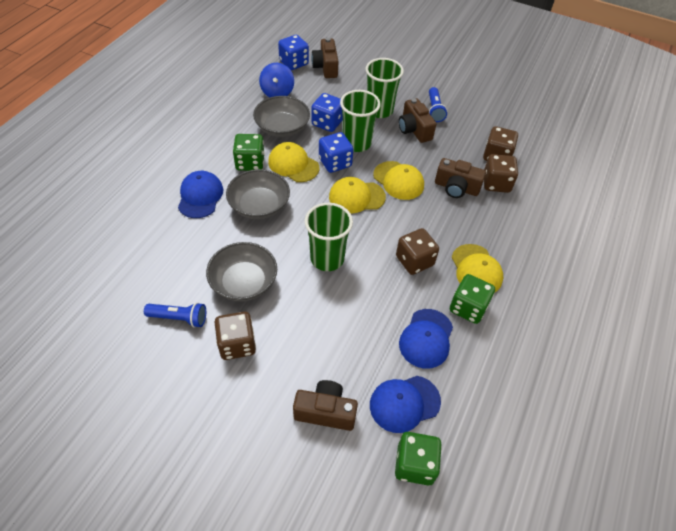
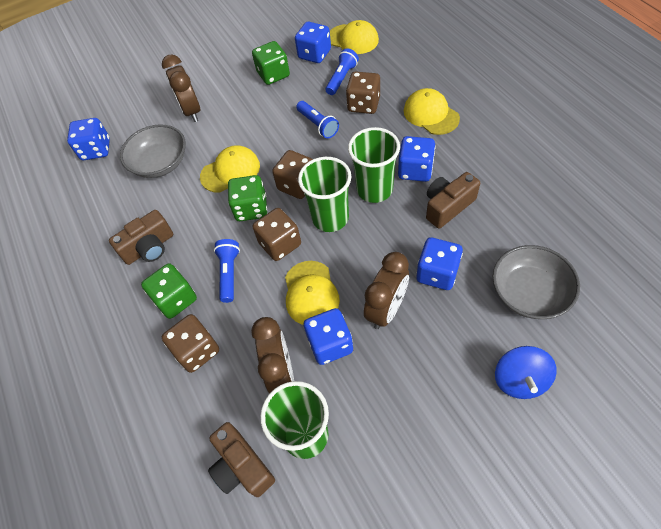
blue cap: 3 -> 0
blue dice: 3 -> 5
blue flashlight: 2 -> 3
brown camera: 4 -> 3
brown clock: 0 -> 3
grey bowl: 3 -> 2

